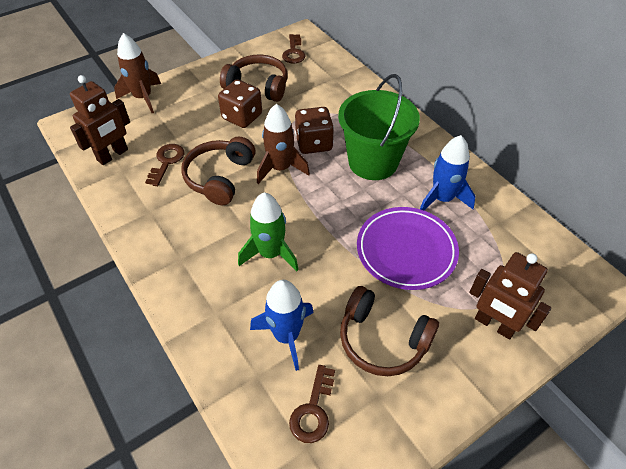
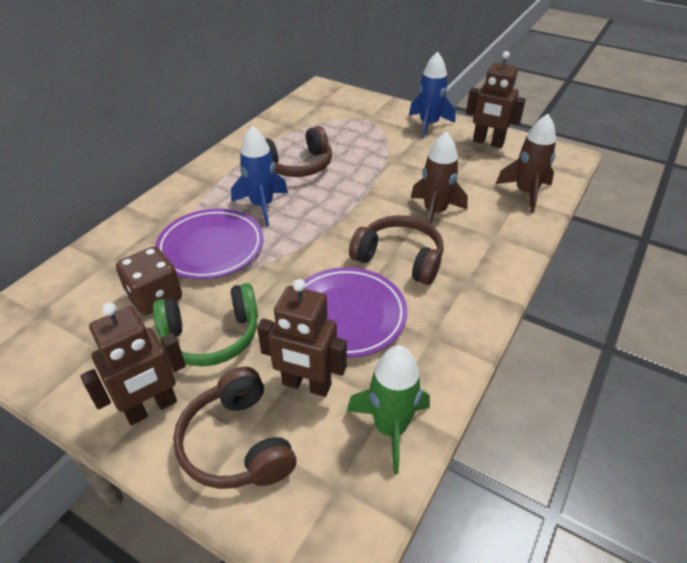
brown dice: 2 -> 1
brown key: 3 -> 0
brown robot: 2 -> 3
green bucket: 1 -> 0
green headphones: 0 -> 1
purple plate: 1 -> 2

